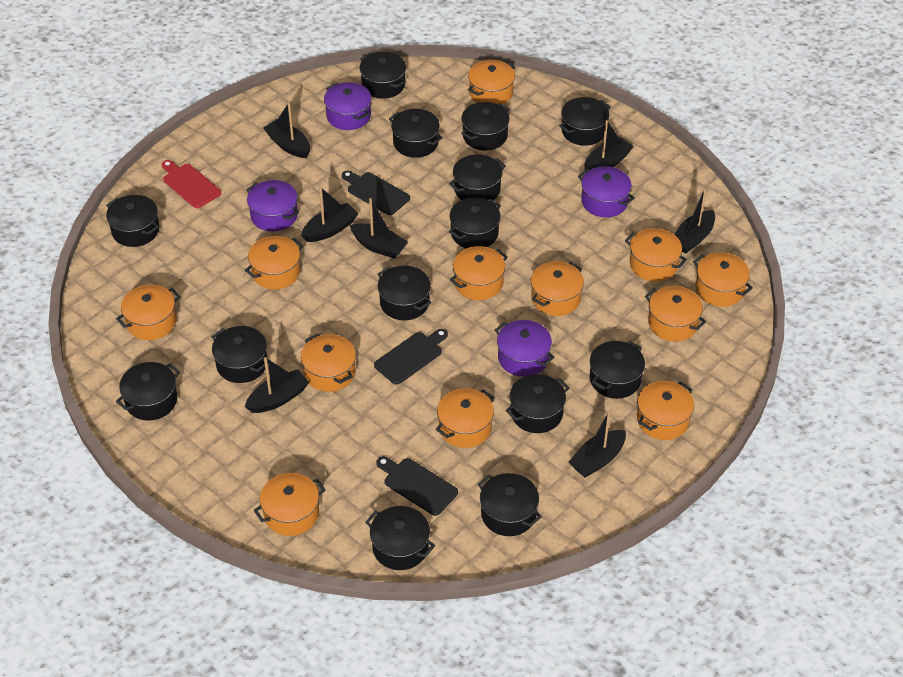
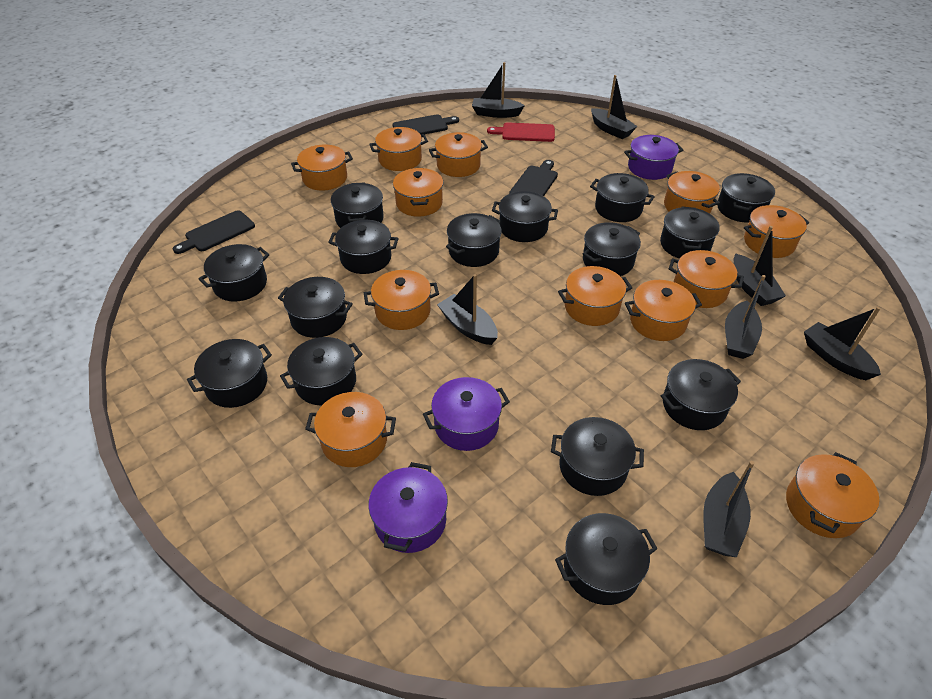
black pot: 14 -> 15
purple pot: 4 -> 3

